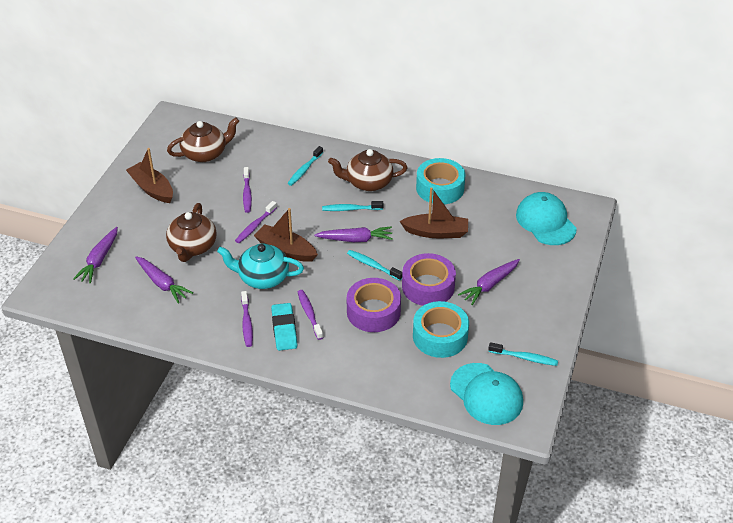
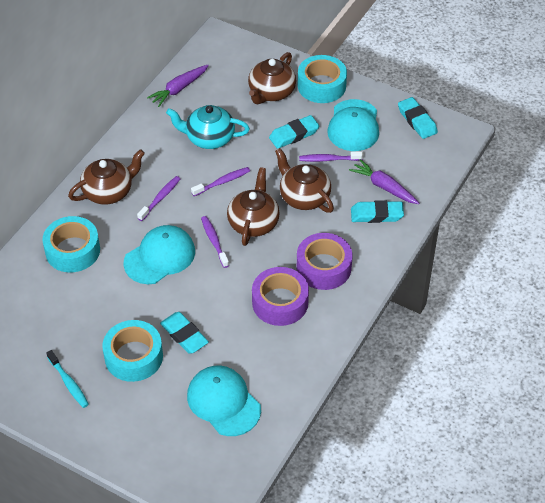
brown boat: 3 -> 0
brown teapot: 3 -> 4
purple carrot: 4 -> 2
turquoise cap: 2 -> 3
turquoise eraser: 1 -> 4
turquoise tape: 2 -> 3
turquoise toothbrush: 4 -> 1

